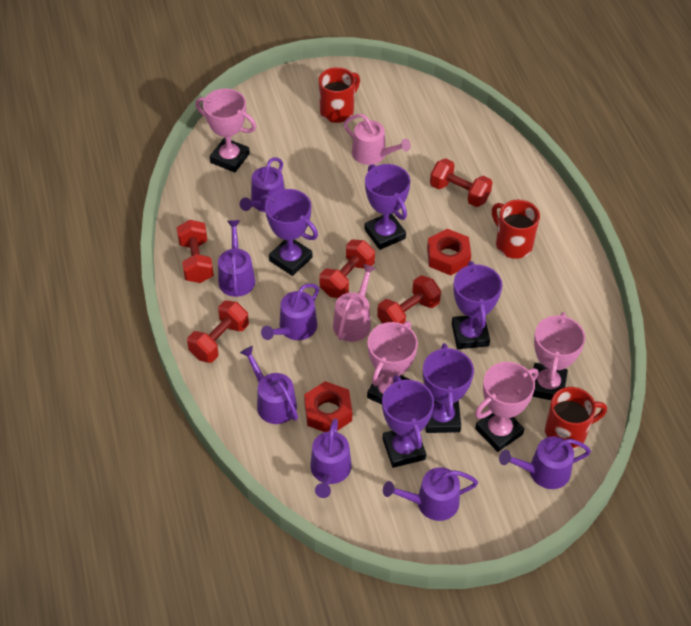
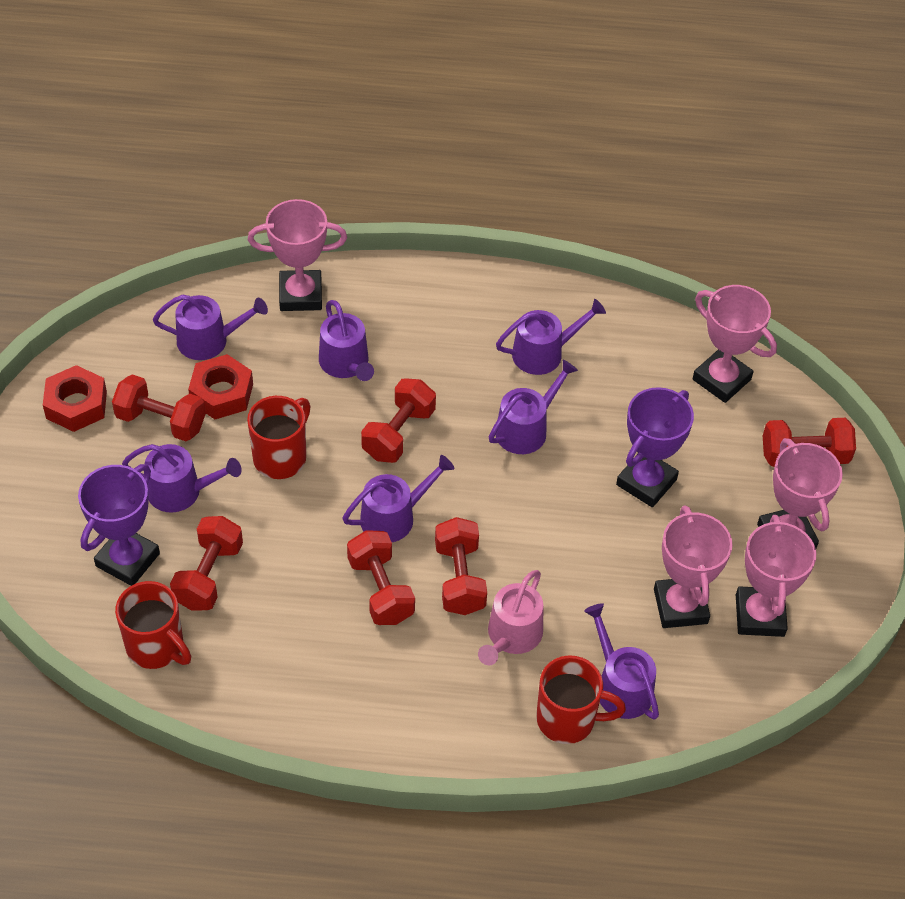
pink trophy: 4 -> 5
pink watering can: 2 -> 1
purple trophy: 5 -> 2
red dumbbell: 5 -> 6

